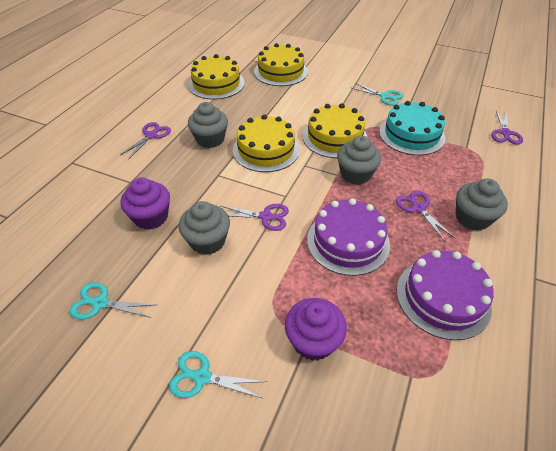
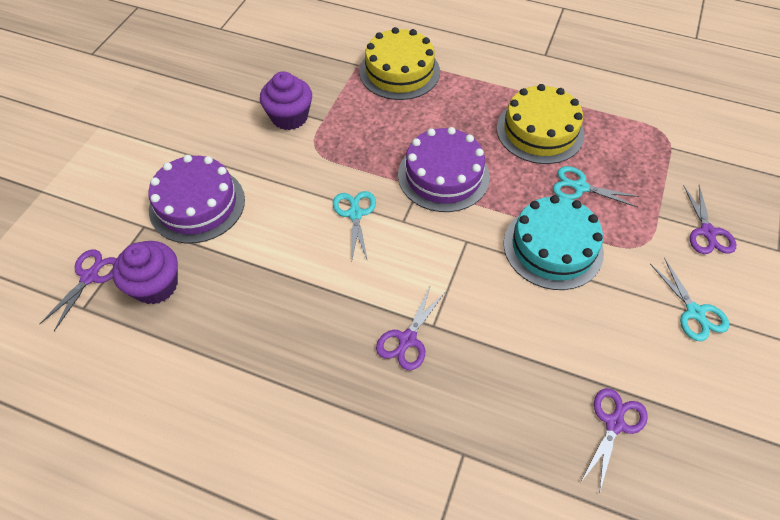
grey cupcake: 4 -> 0
yellow cake: 4 -> 2

